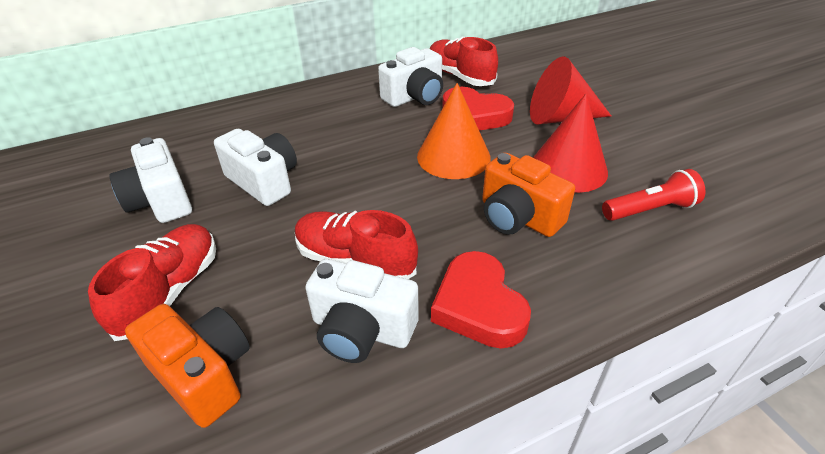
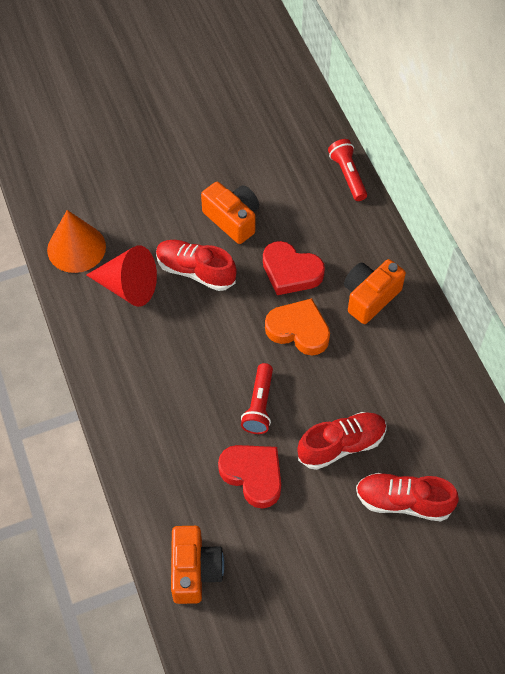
orange camera: 2 -> 3
orange heart: 0 -> 1
red cone: 2 -> 1
red flashlight: 1 -> 2
white camera: 4 -> 0

